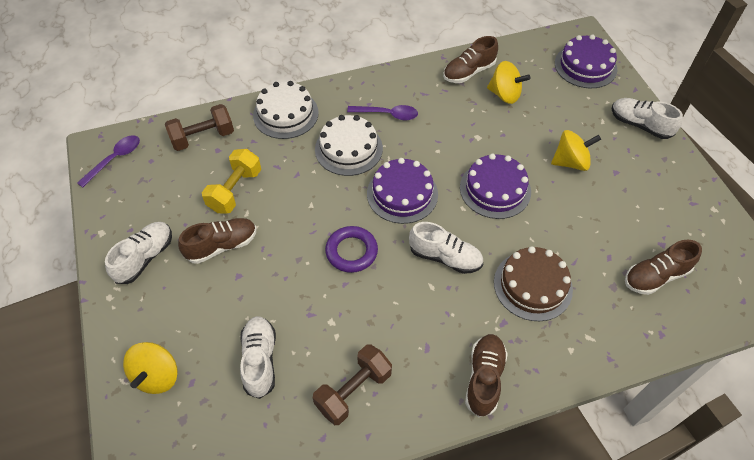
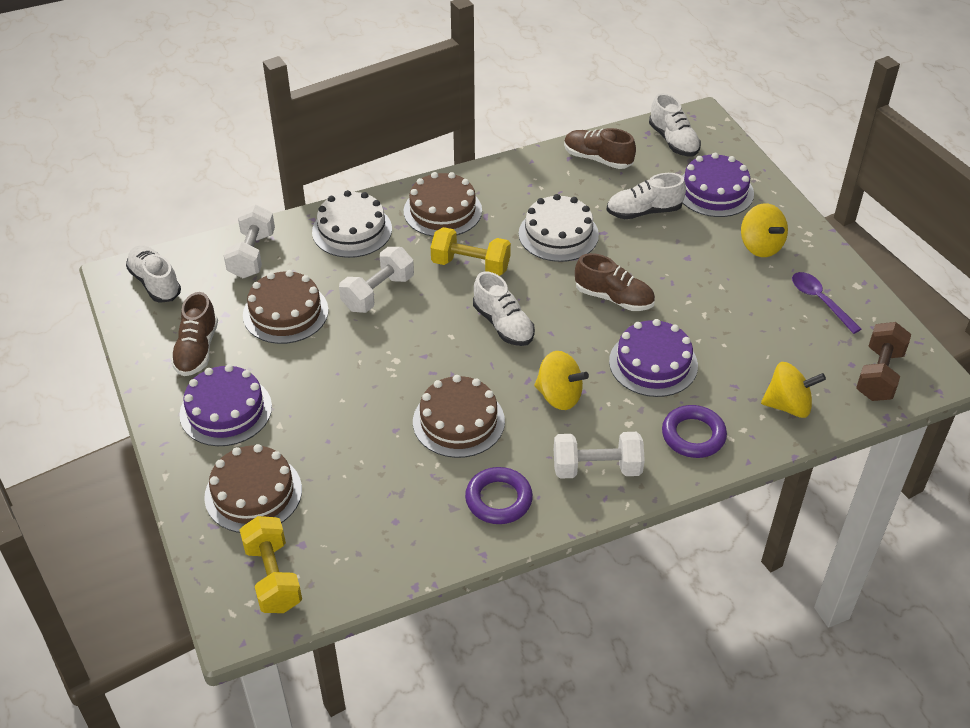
brown cake: 1 -> 4
brown dumbbell: 2 -> 1
brown shoe: 4 -> 3
purple ring: 1 -> 2
purple spoon: 2 -> 1
white dumbbell: 0 -> 3
yellow dumbbell: 1 -> 2

